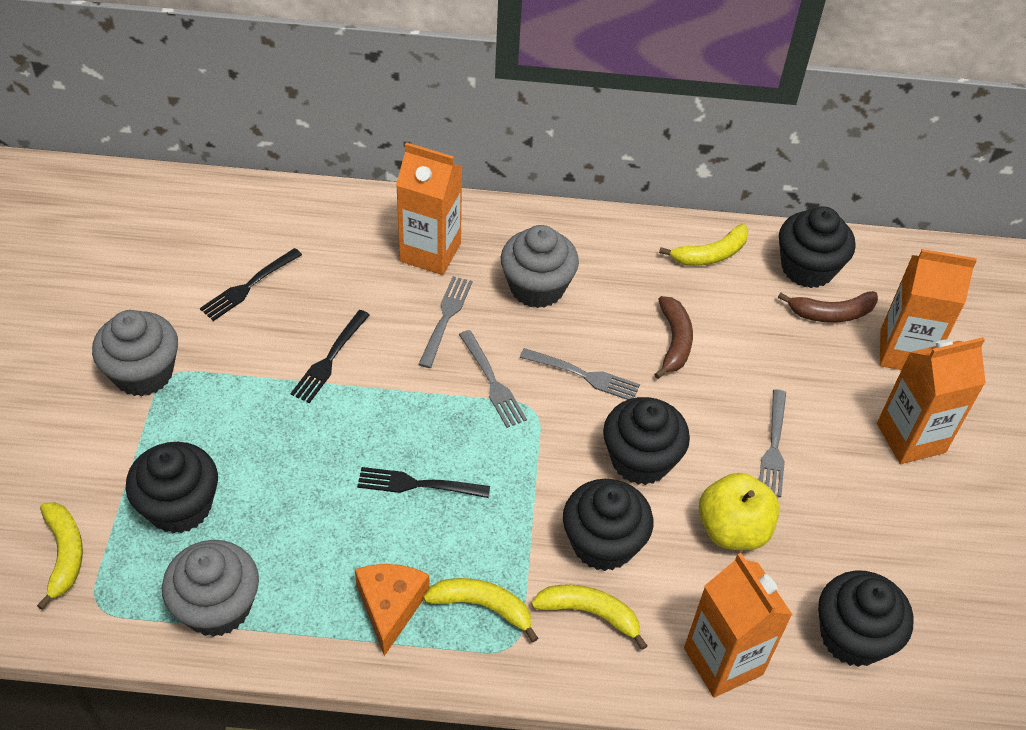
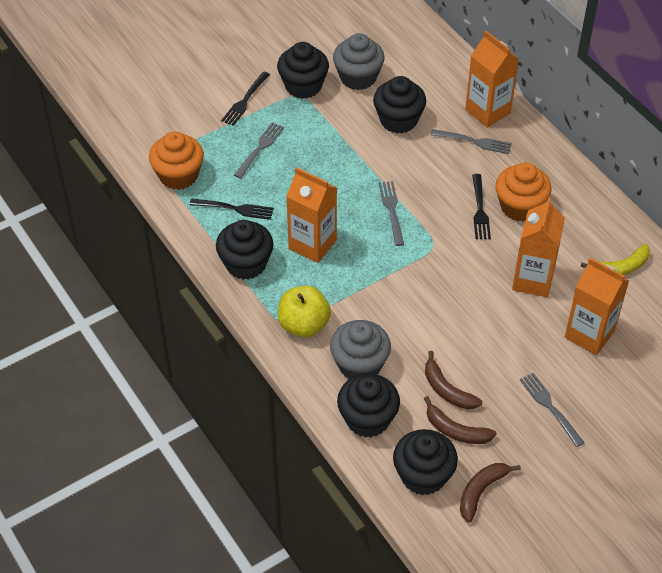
brown banana: 2 -> 3
grey cupcake: 3 -> 2
orange cheese: 1 -> 0
orange cupcake: 0 -> 2
yellow banana: 4 -> 1

